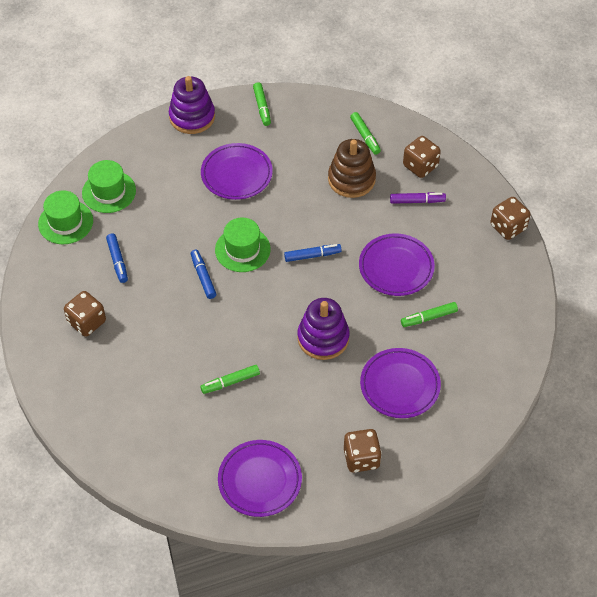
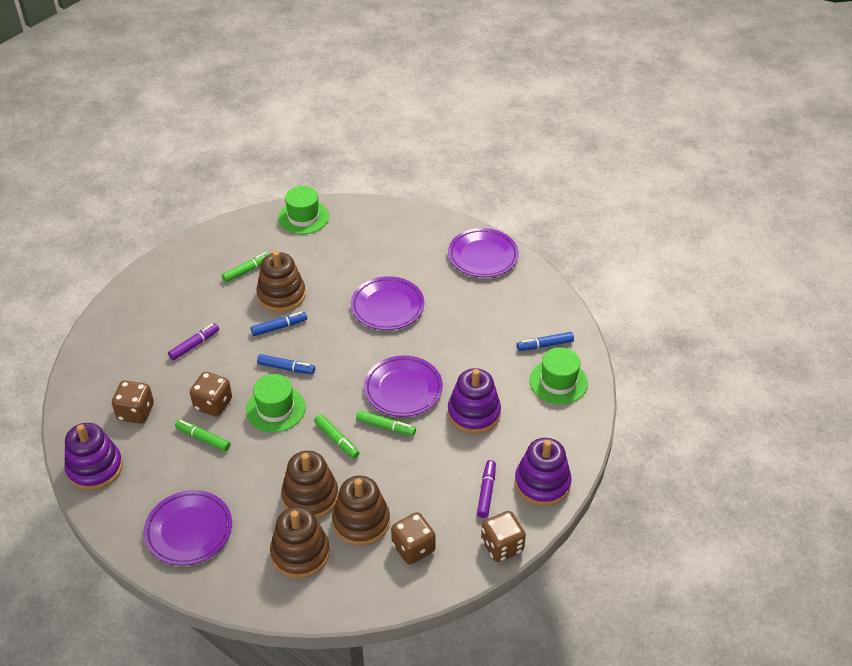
brown stacking toy: 1 -> 4
purple marker: 1 -> 2
purple stacking toy: 2 -> 3

